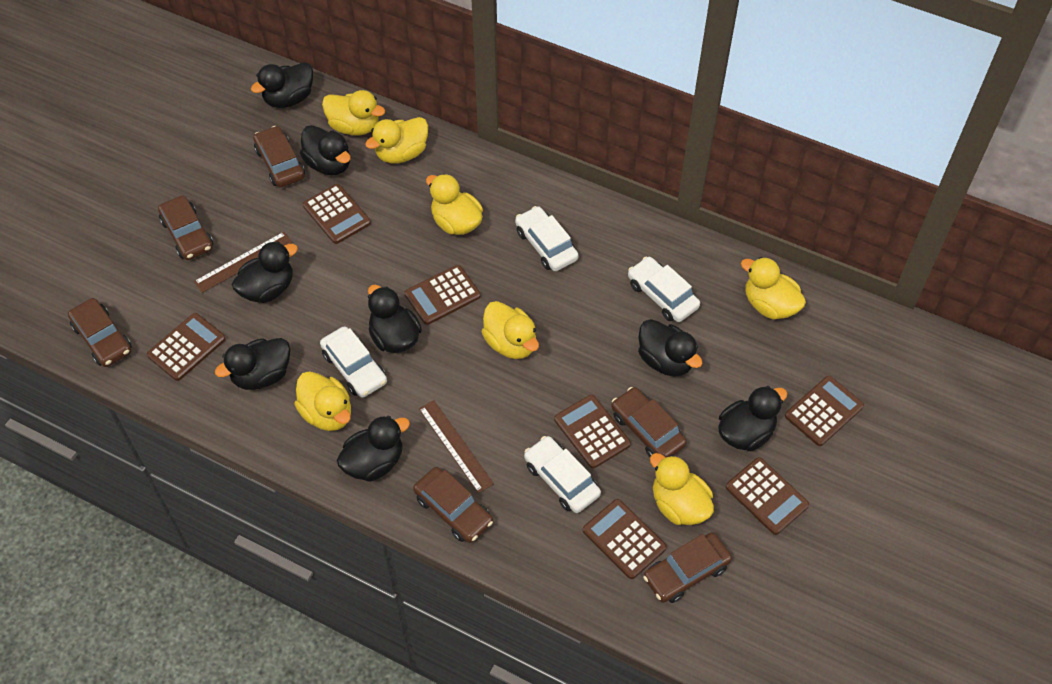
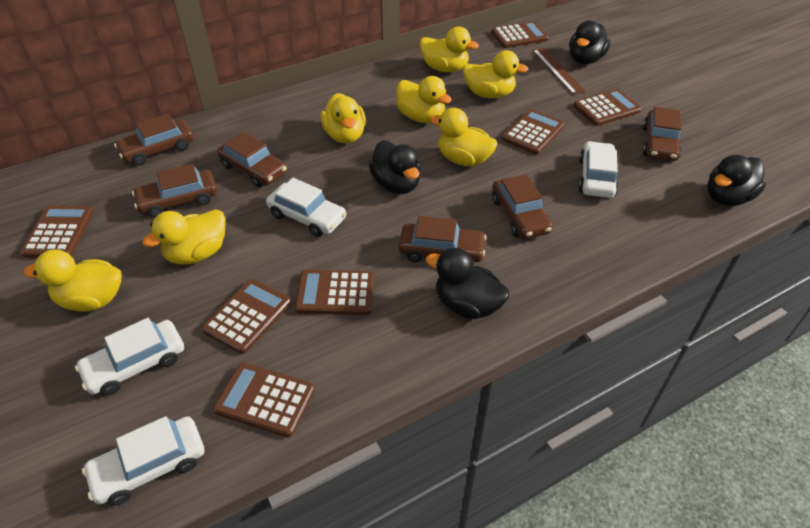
black duck: 8 -> 4
brown ruler: 2 -> 1

